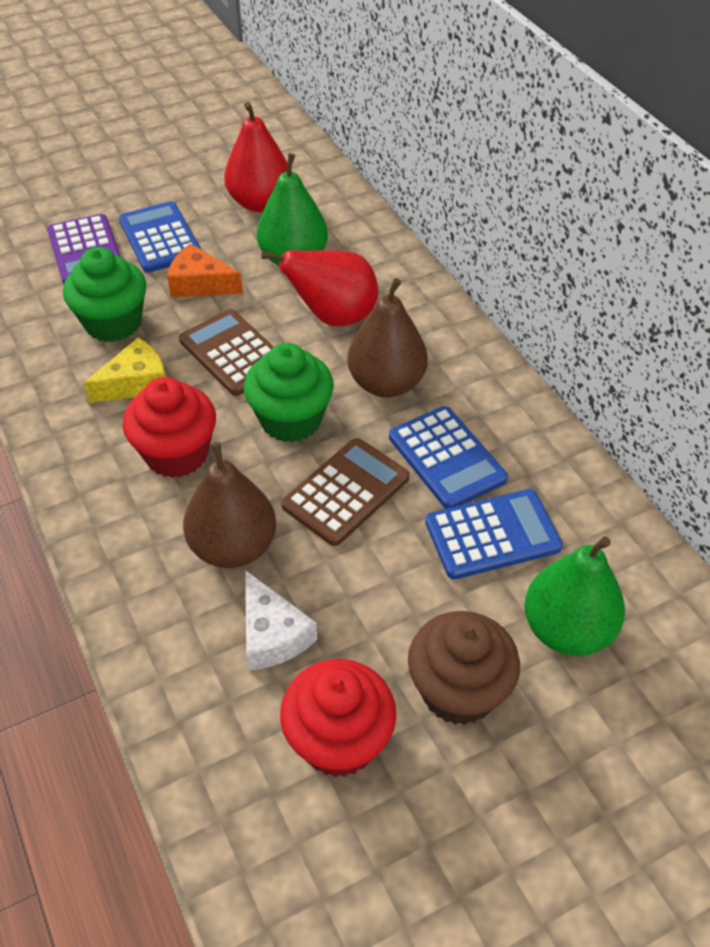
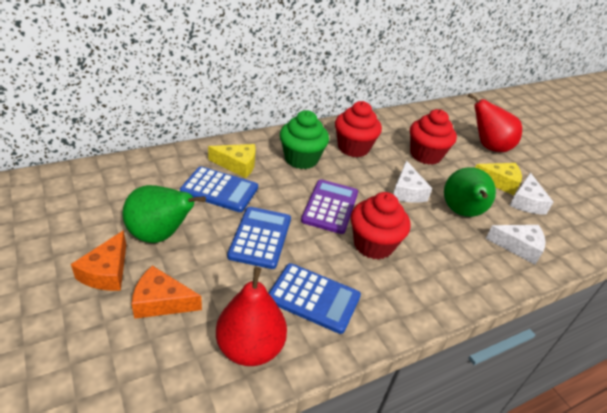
brown calculator: 2 -> 0
brown cupcake: 1 -> 0
brown pear: 2 -> 0
green cupcake: 2 -> 1
orange cheese: 1 -> 2
red cupcake: 2 -> 3
white cheese: 1 -> 3
yellow cheese: 1 -> 2

